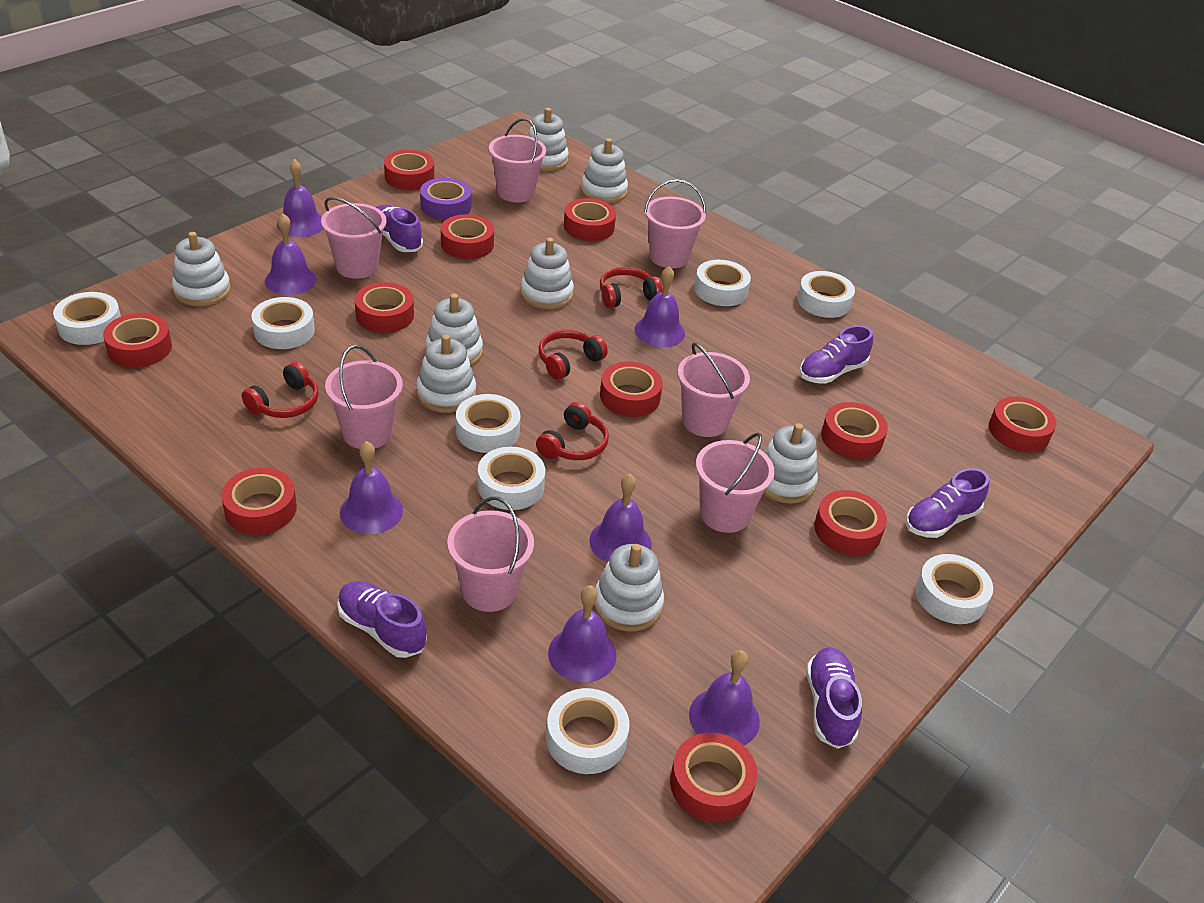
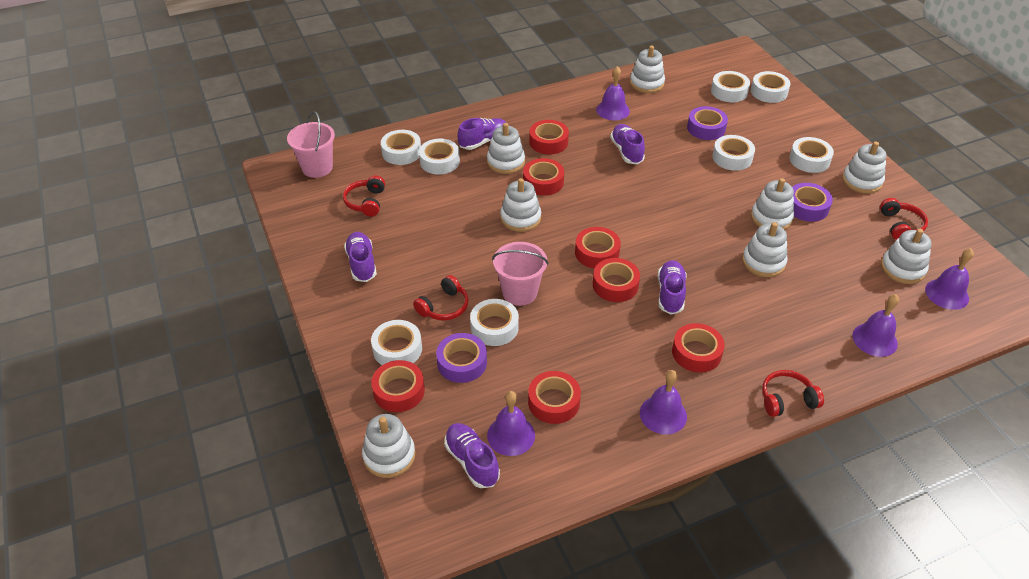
pink bucket: 7 -> 2
purple bell: 7 -> 5
purple tape: 1 -> 3
red tape: 11 -> 7

